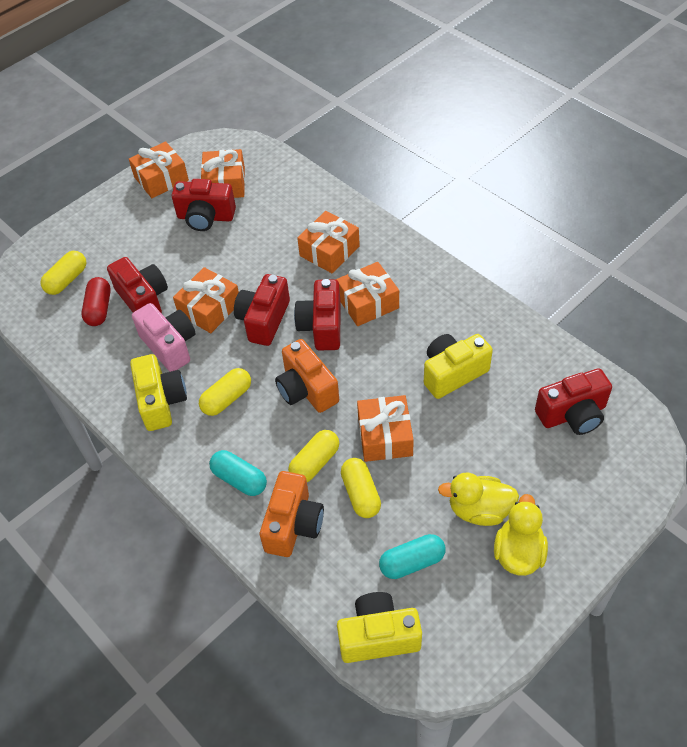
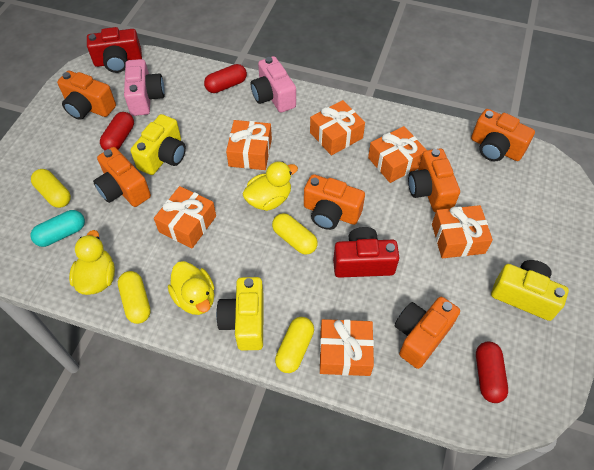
orange camera: 2 -> 6
pink camera: 1 -> 2
red camera: 5 -> 2
red capsule: 1 -> 3
turquoise capsule: 2 -> 1
yellow duck: 2 -> 3

